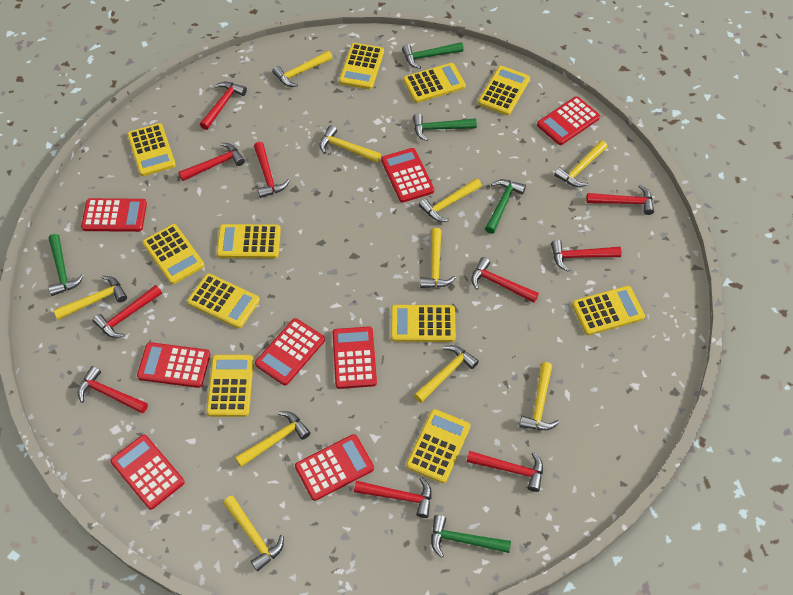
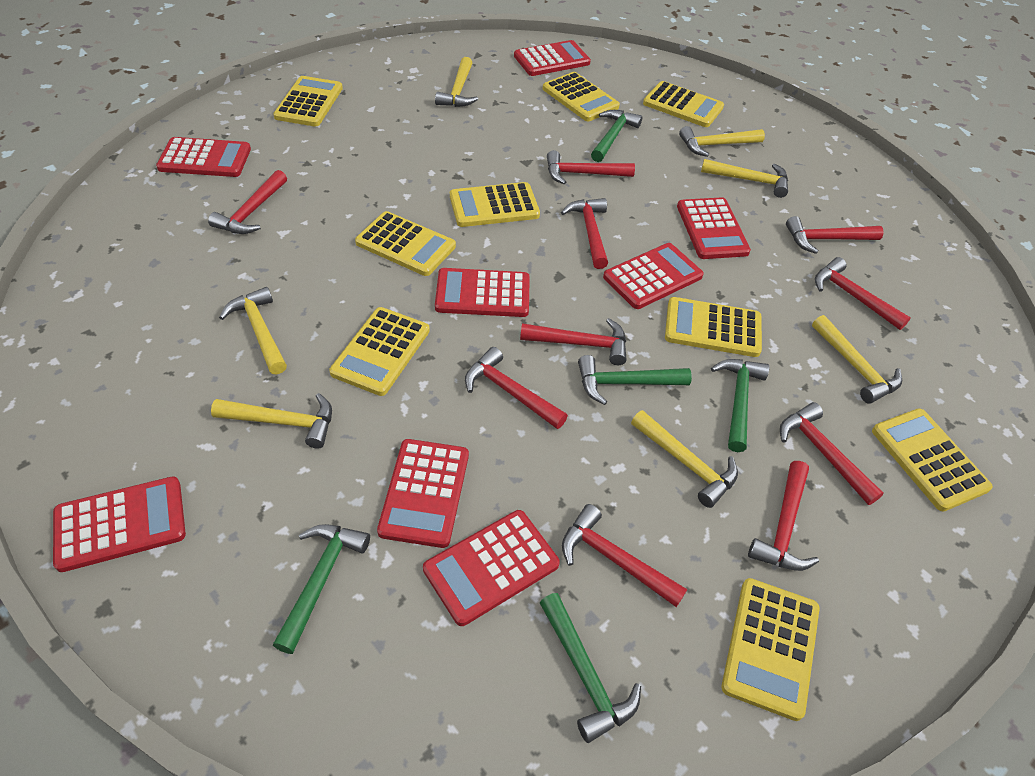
yellow calculator: 11 -> 9
yellow hammer: 10 -> 7

